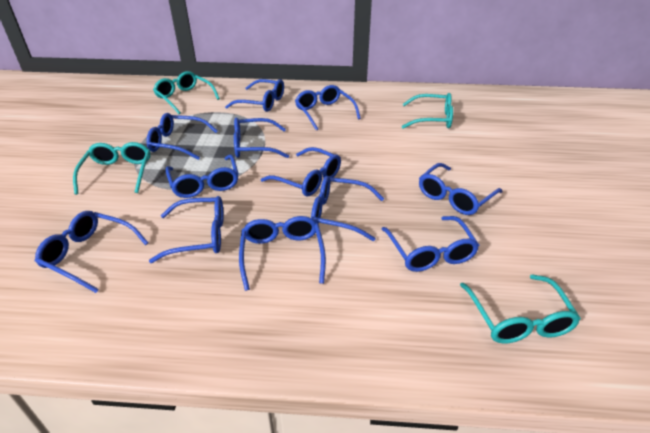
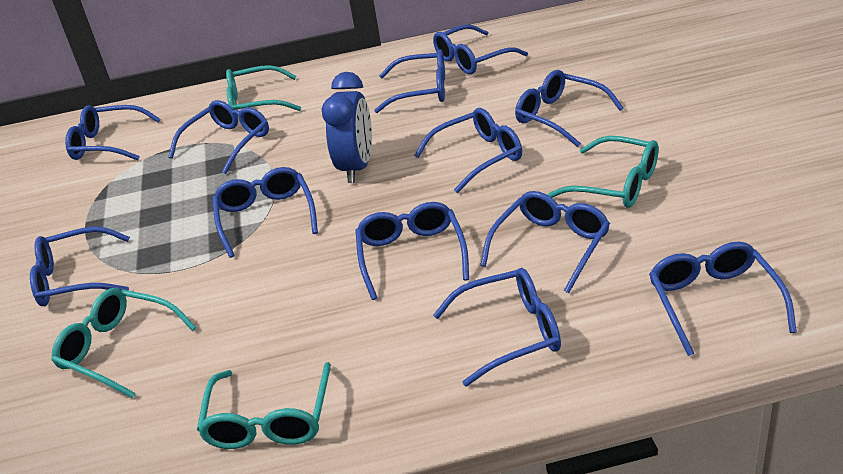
blue clock: 0 -> 1

